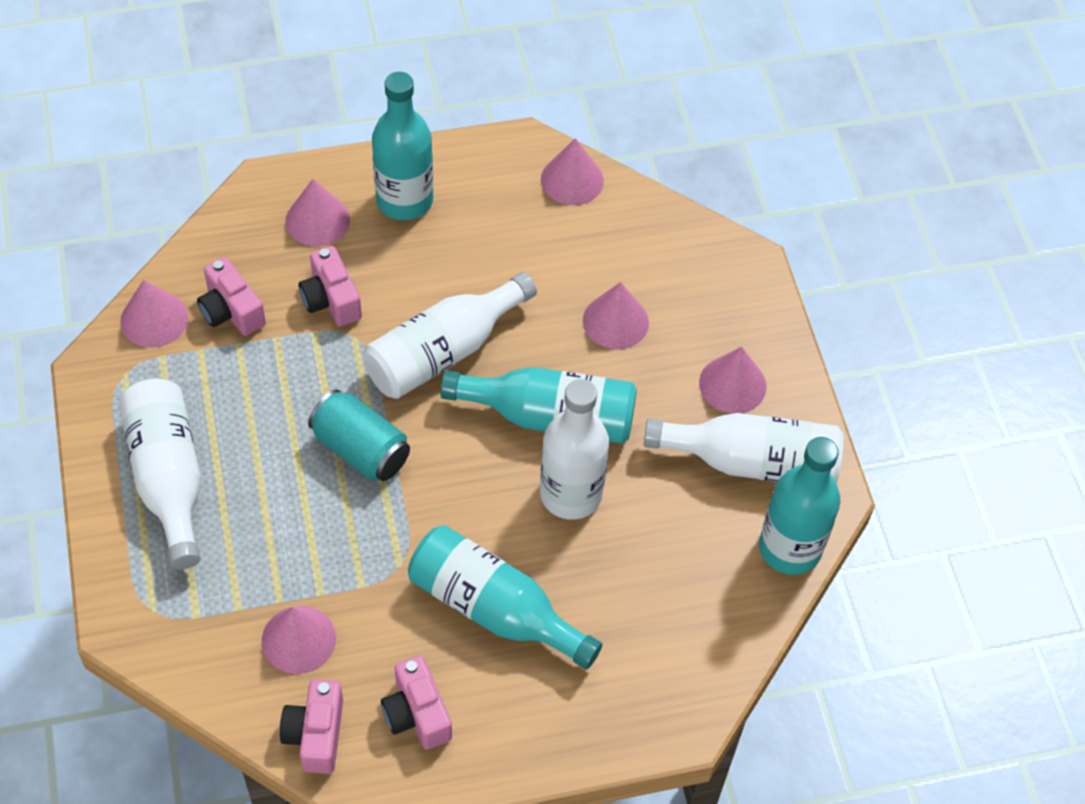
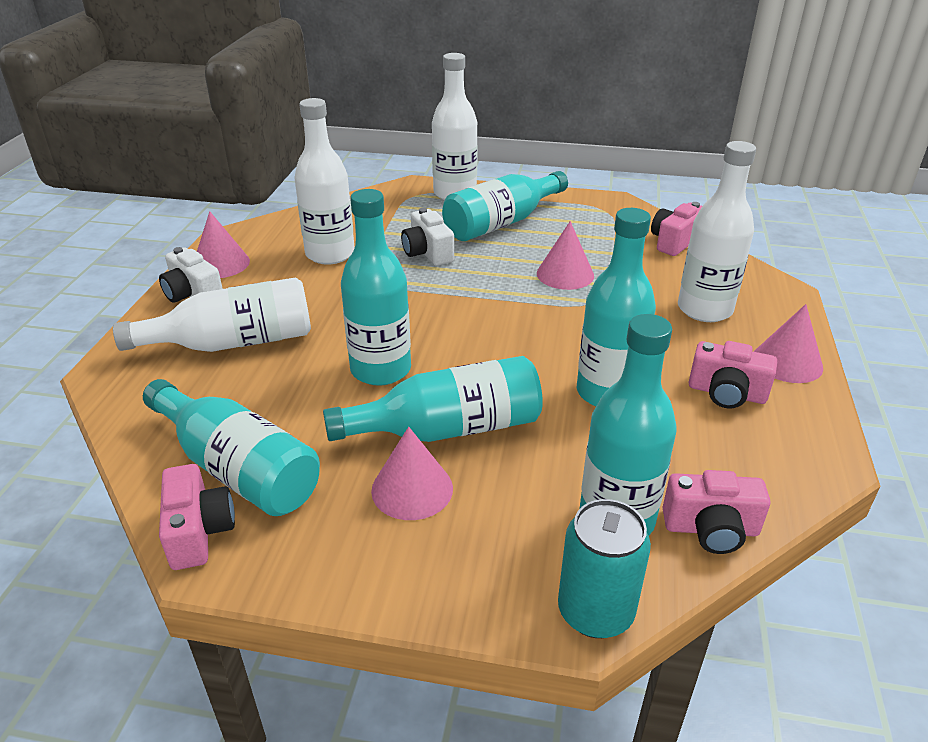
pink cone: 6 -> 4
turquoise bottle: 4 -> 6
white camera: 0 -> 2

